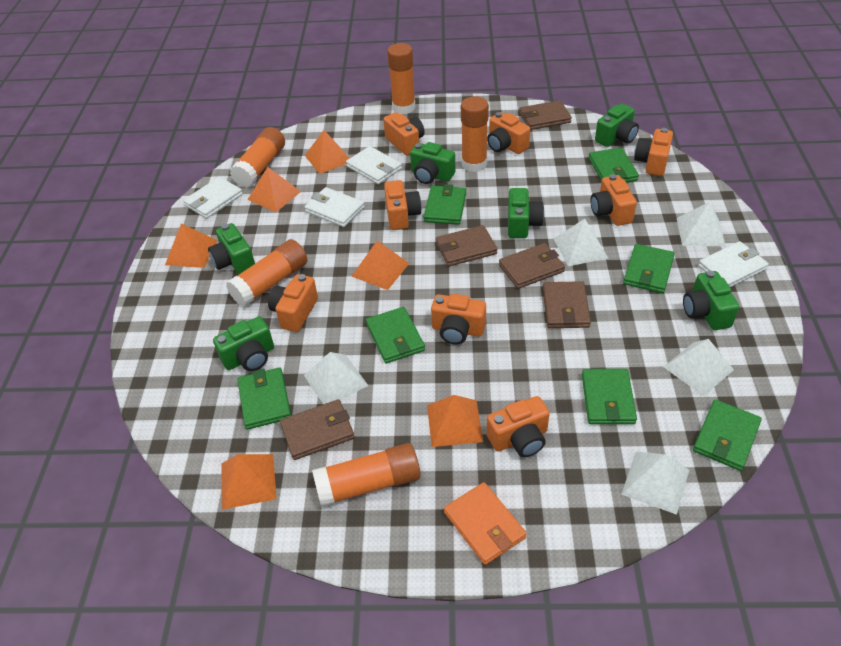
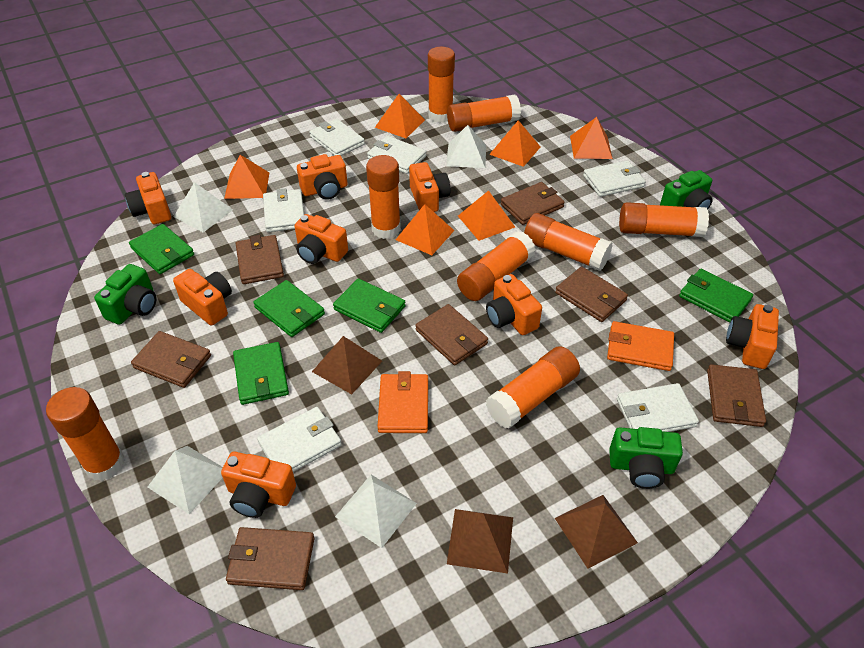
brown pyramid: 0 -> 3
brown wallet: 5 -> 7
green camera: 6 -> 3
green wallet: 7 -> 5
orange glue stick: 5 -> 8
orange wallet: 1 -> 2
white pyramid: 5 -> 4
white wallet: 4 -> 6

